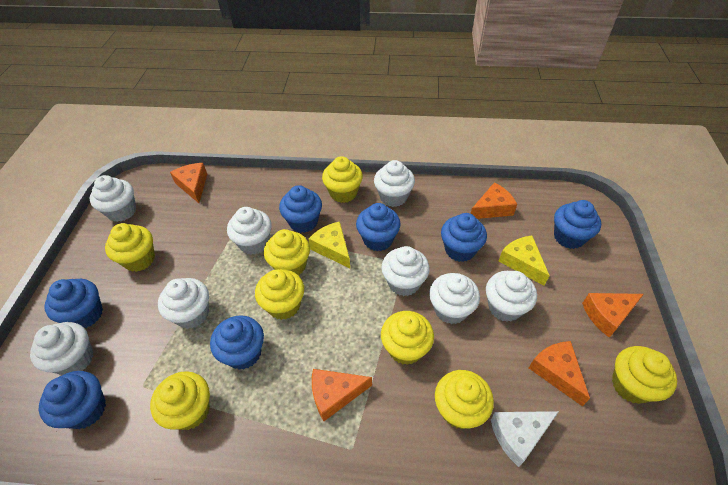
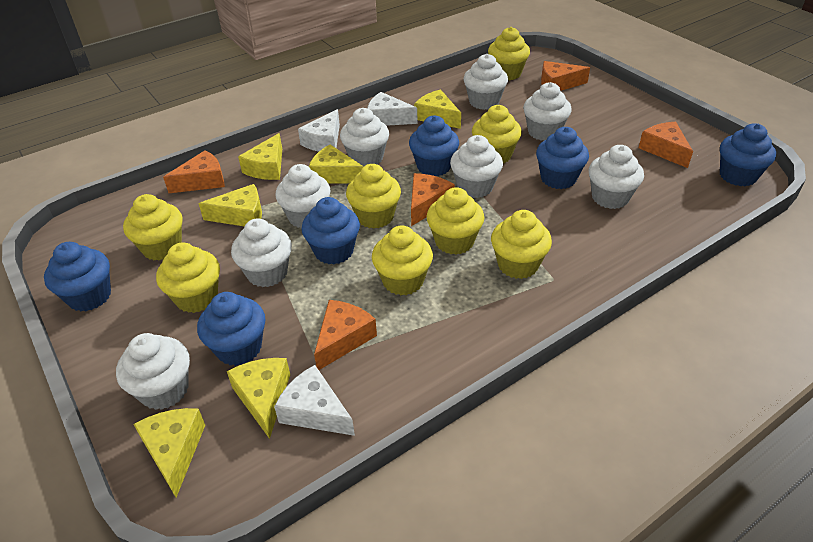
blue cupcake: 7 -> 6
white cheese: 1 -> 3
yellow cheese: 2 -> 6

